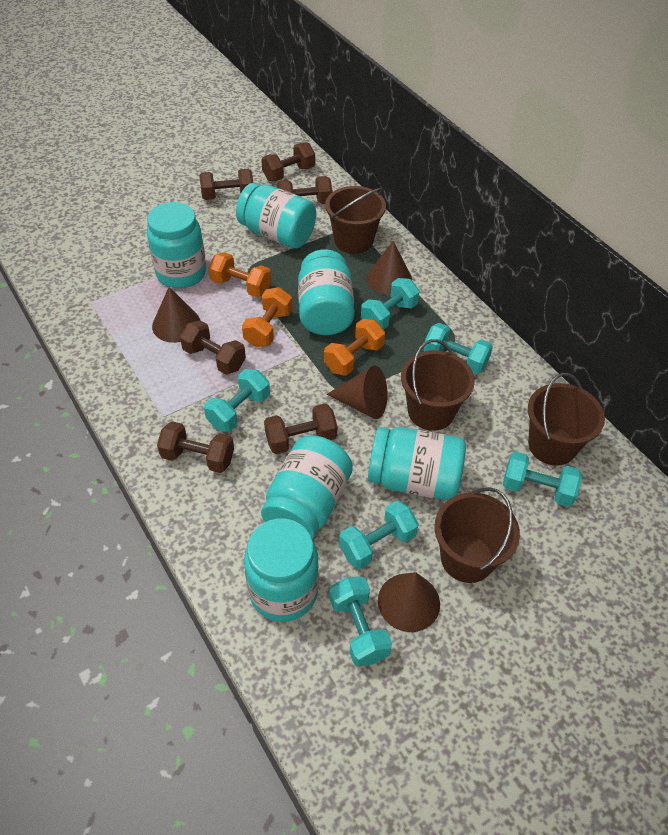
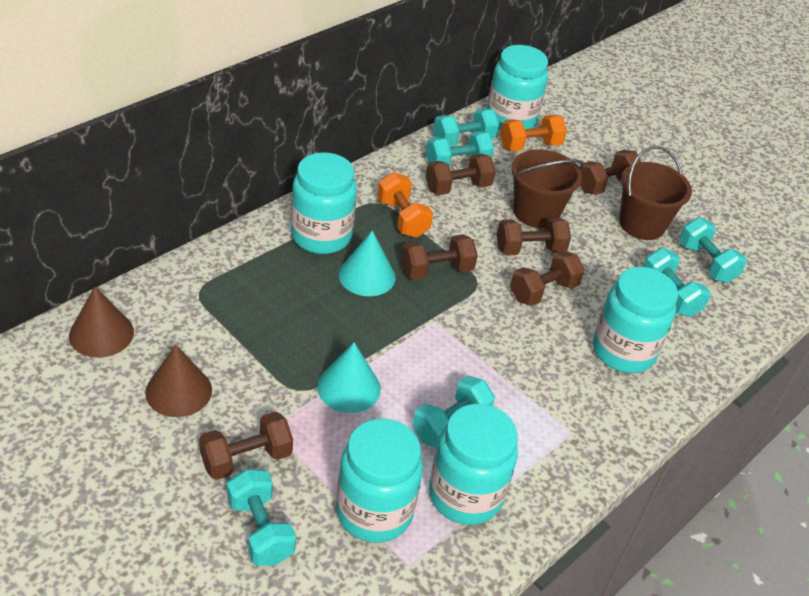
brown bucket: 4 -> 2
brown cone: 4 -> 2
orange dumbbell: 3 -> 2
turquoise cone: 0 -> 2
turquoise jar: 6 -> 5

